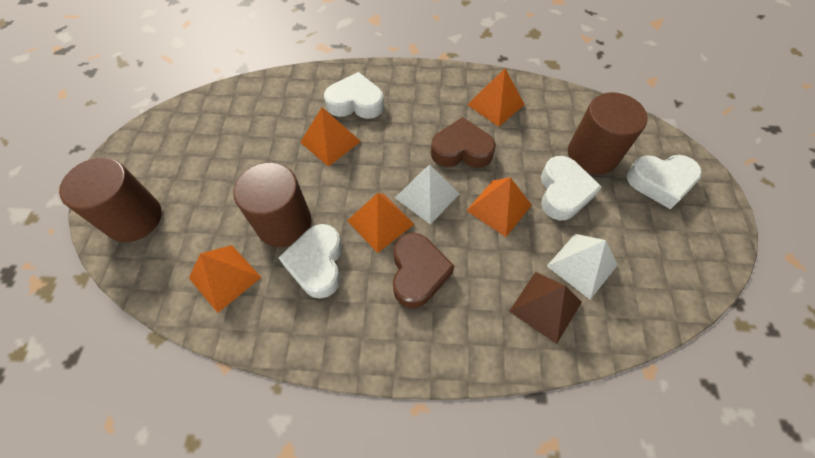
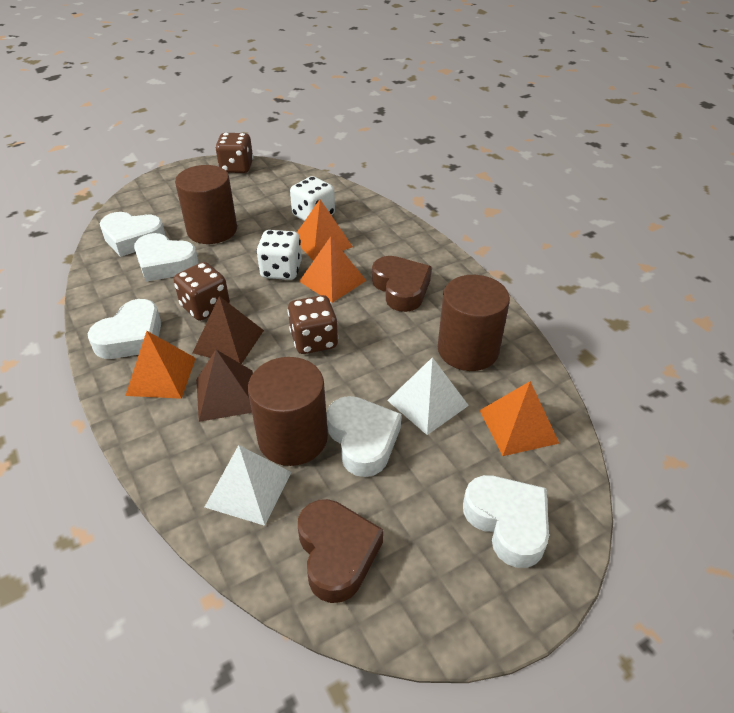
brown dice: 0 -> 3
brown pyramid: 1 -> 2
orange pyramid: 5 -> 4
white dice: 0 -> 2
white heart: 4 -> 5

